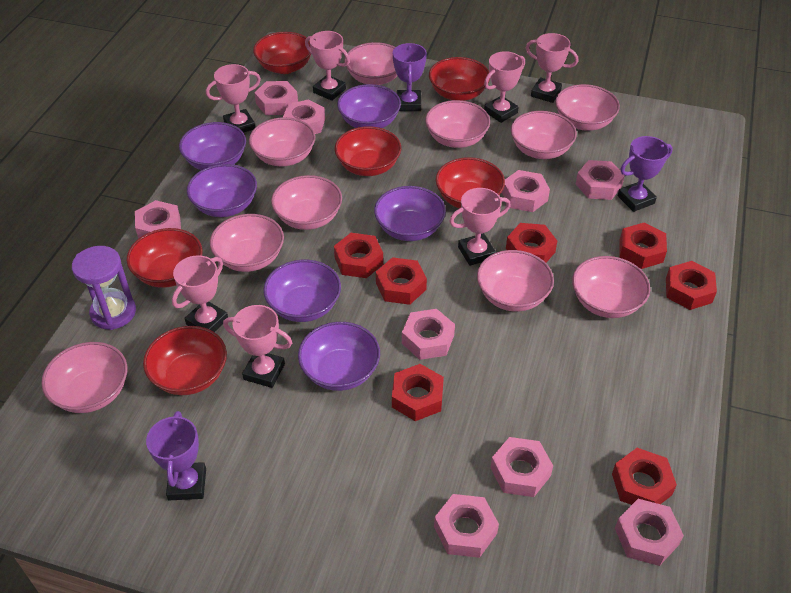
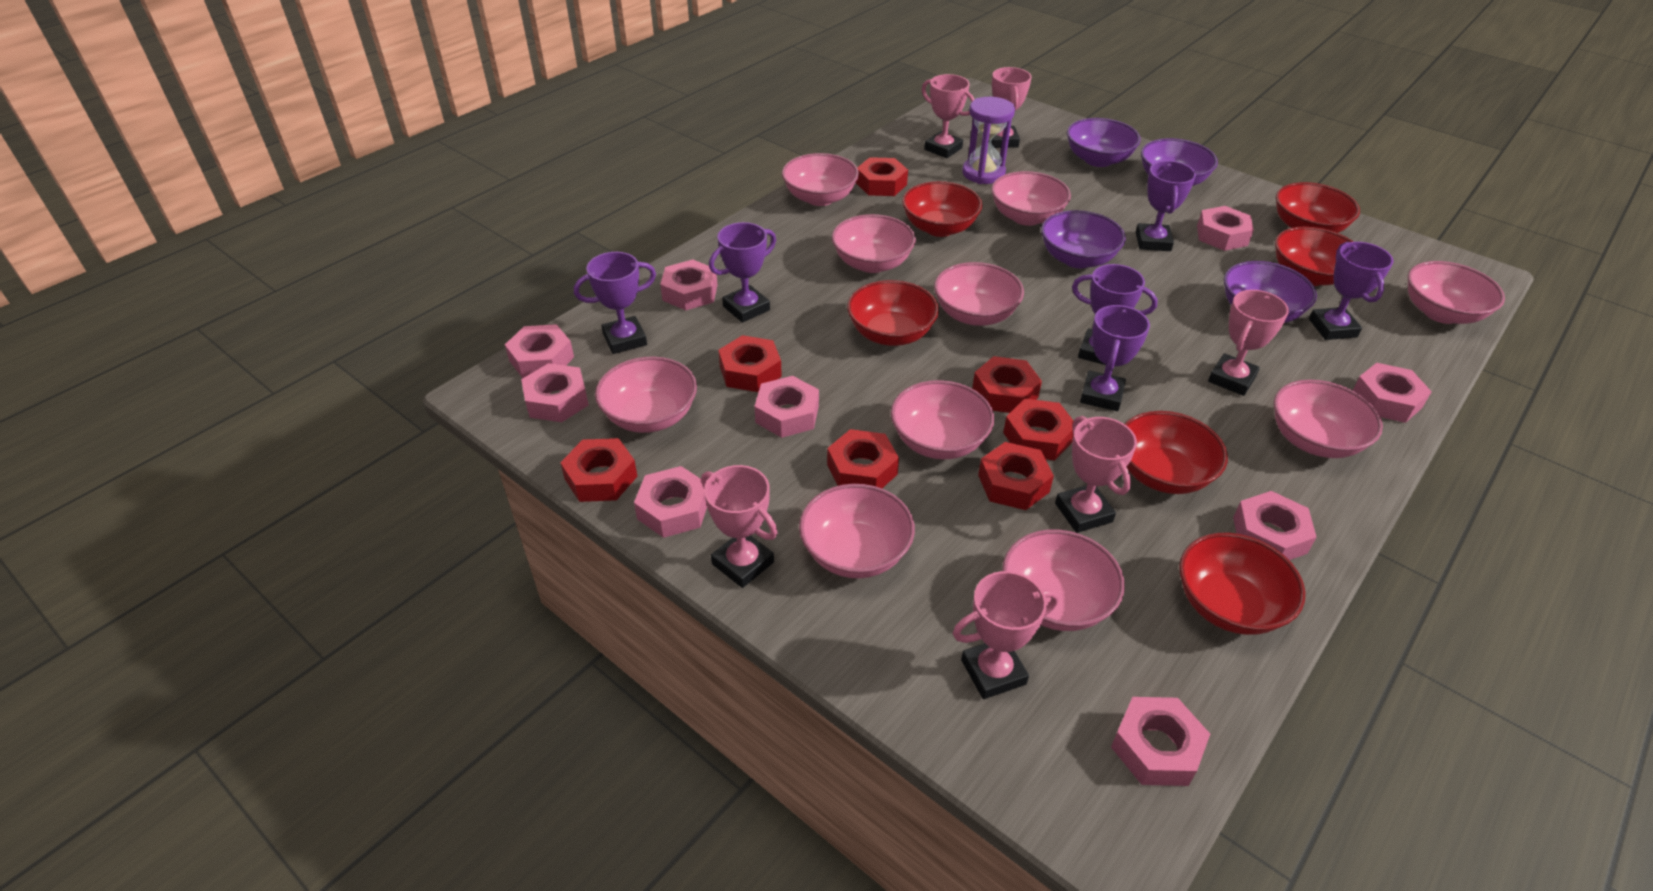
pink trophy: 7 -> 6
purple bowl: 6 -> 4
purple trophy: 3 -> 6

